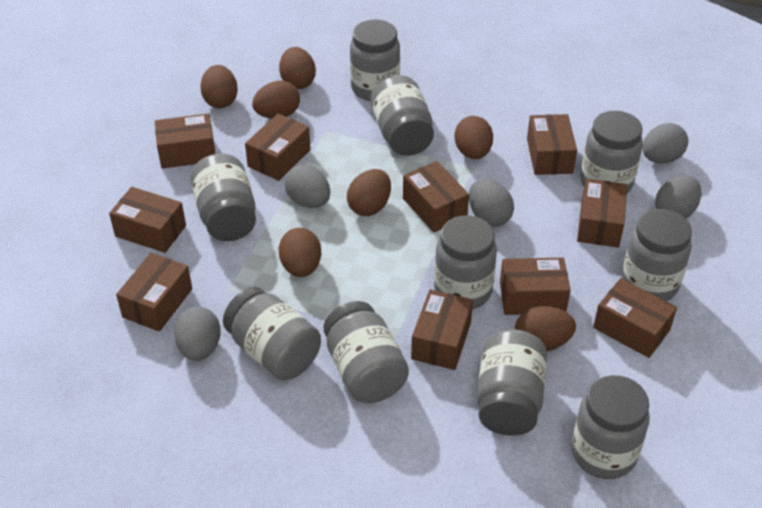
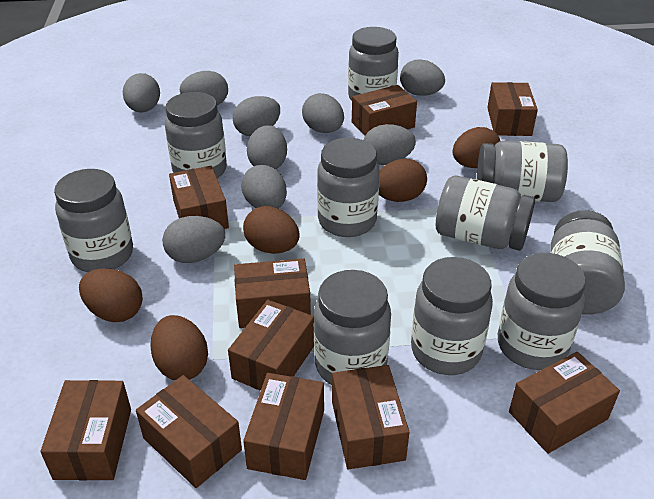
brown egg: 7 -> 5
grey egg: 5 -> 9

